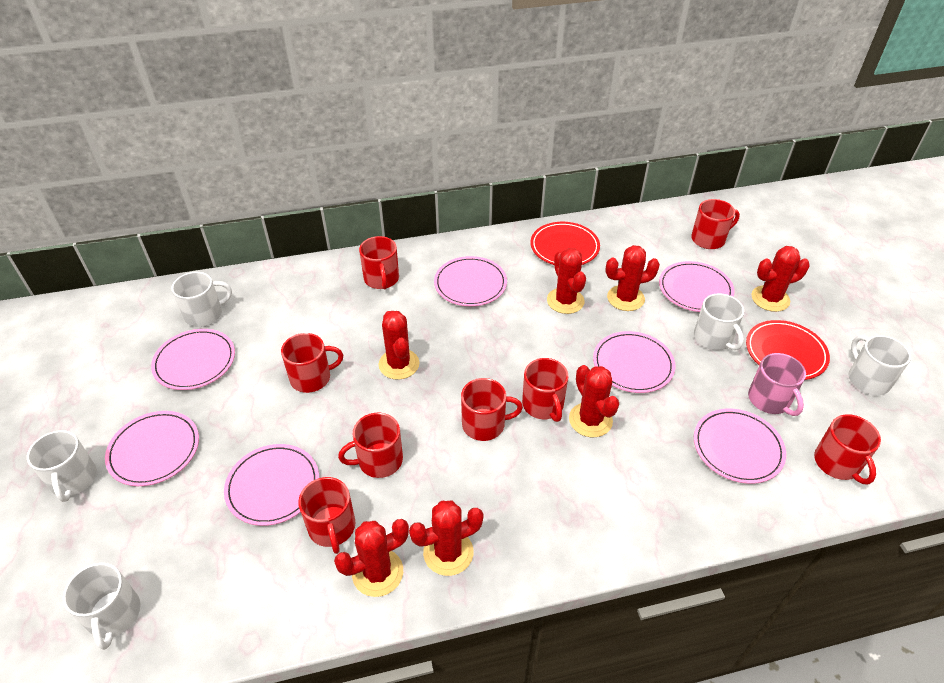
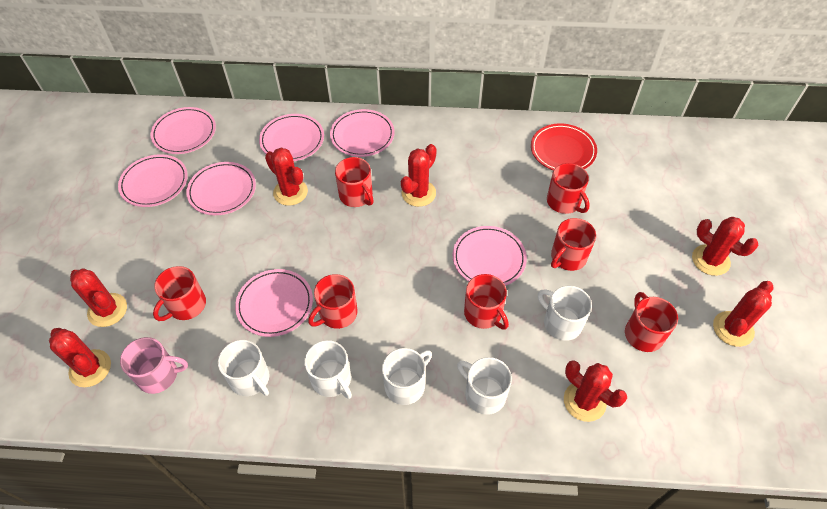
red mug: 8 -> 7
red plate: 2 -> 1

